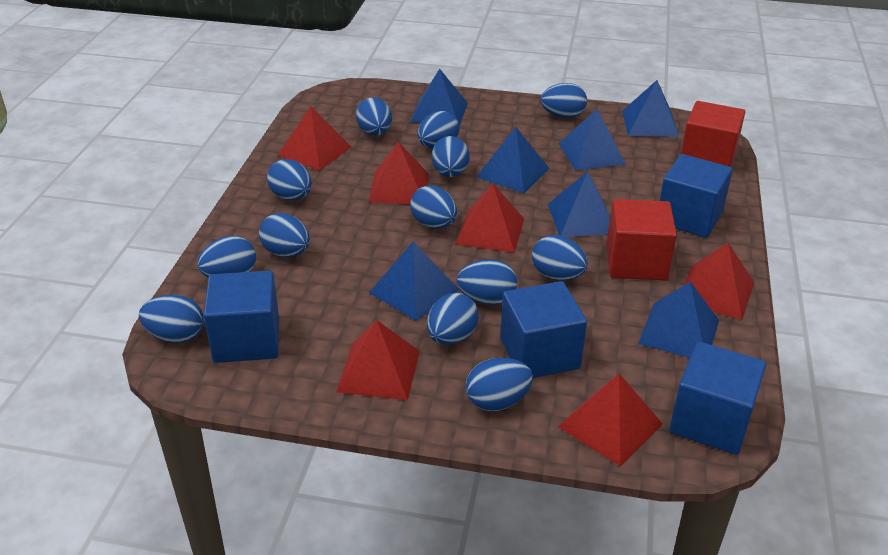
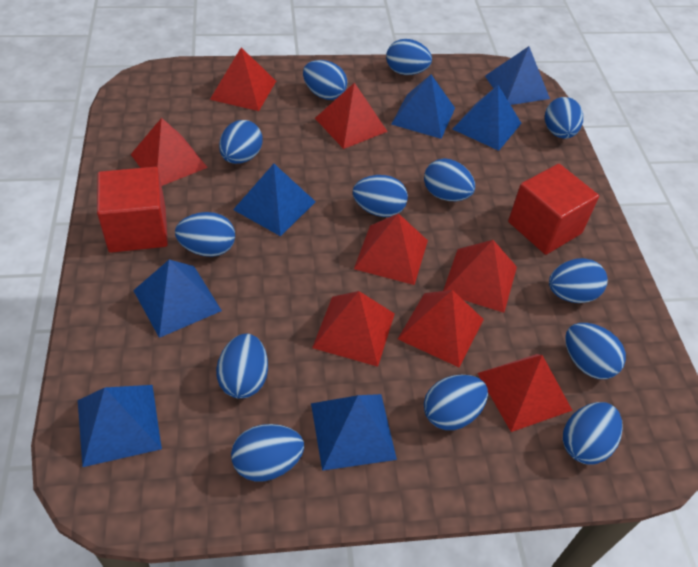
blue cube: 4 -> 0
red pyramid: 6 -> 8

